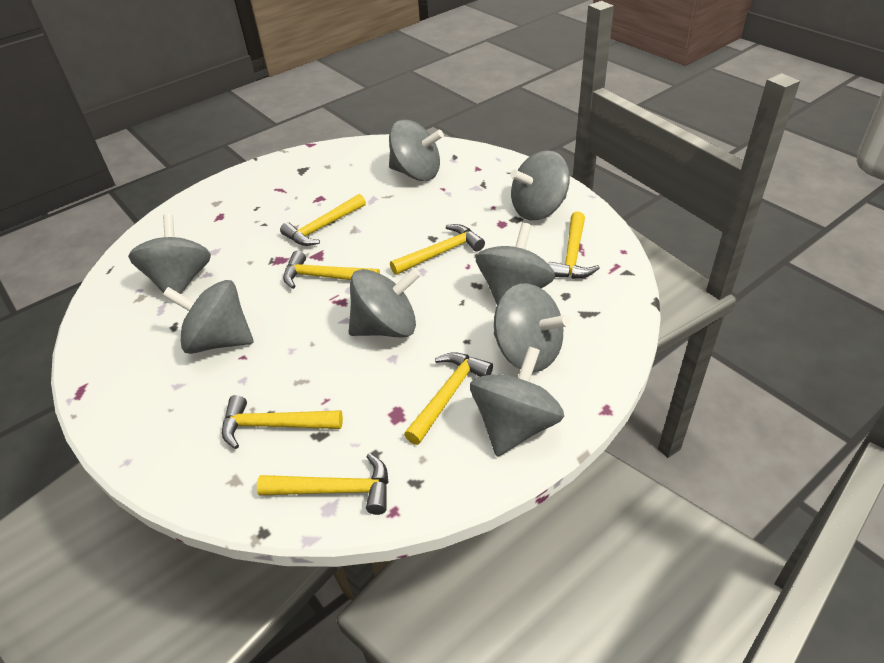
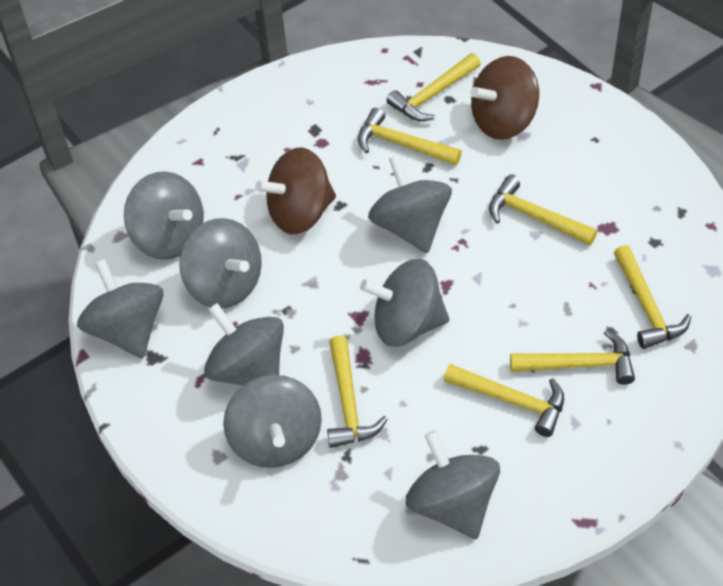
brown spinning top: 0 -> 2

